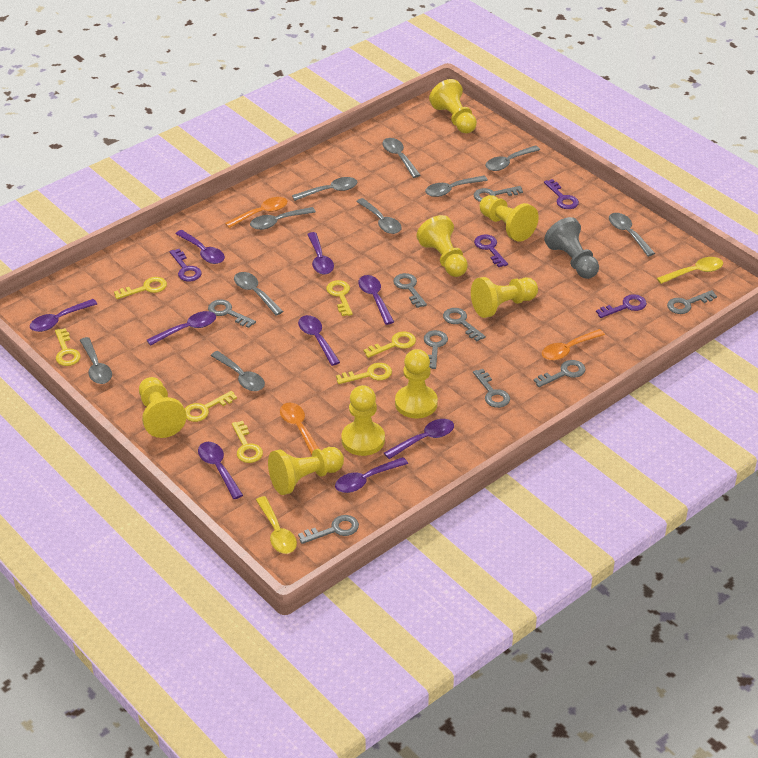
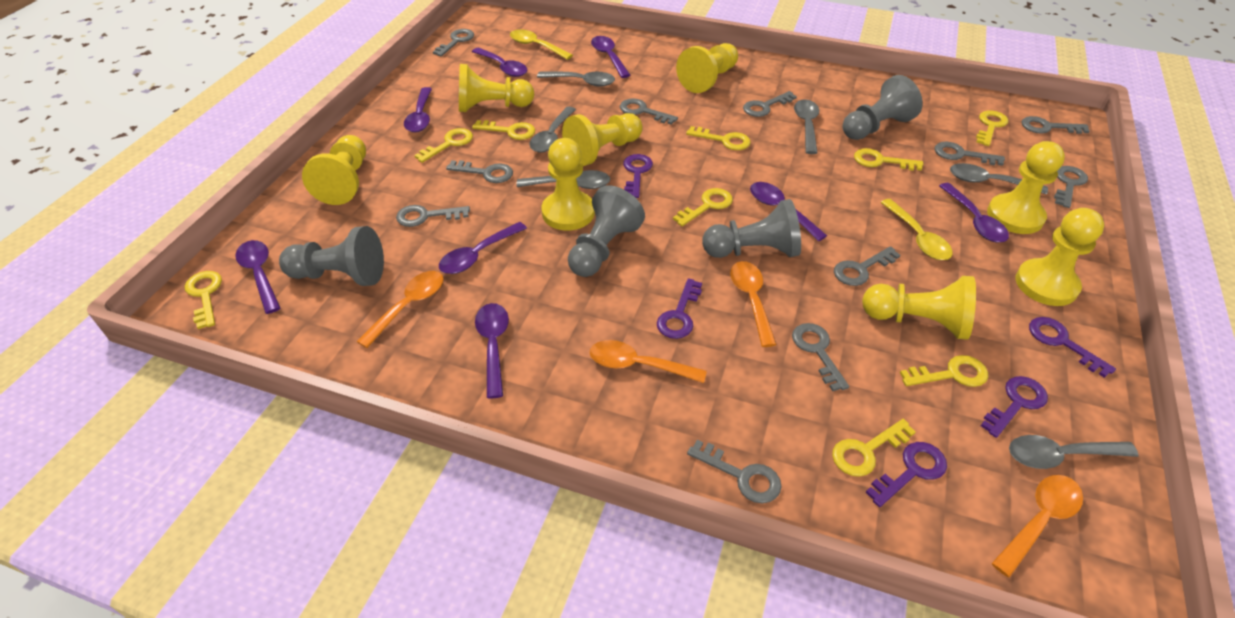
grey key: 9 -> 11
grey pawn: 1 -> 4
grey spoon: 10 -> 6
orange spoon: 3 -> 4
purple key: 4 -> 5
purple spoon: 9 -> 8
yellow key: 7 -> 9

